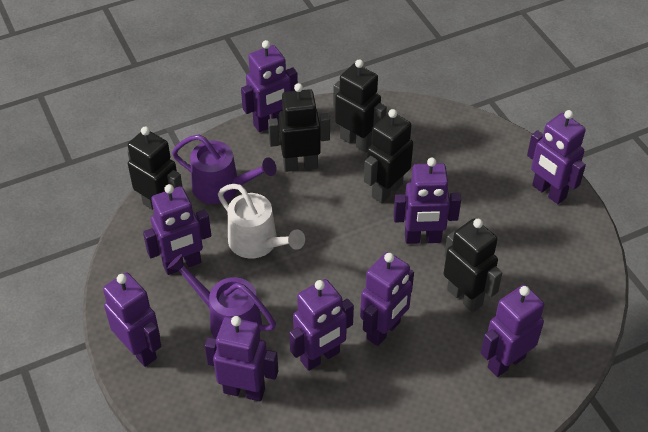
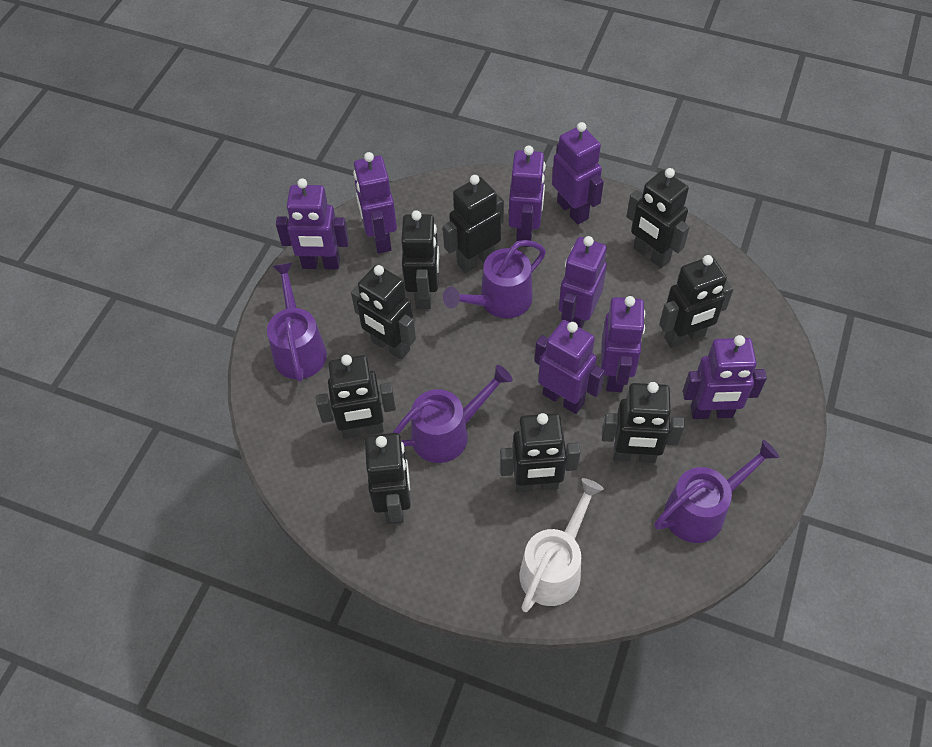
black robot: 5 -> 9
purple robot: 9 -> 8
purple watering can: 2 -> 4

